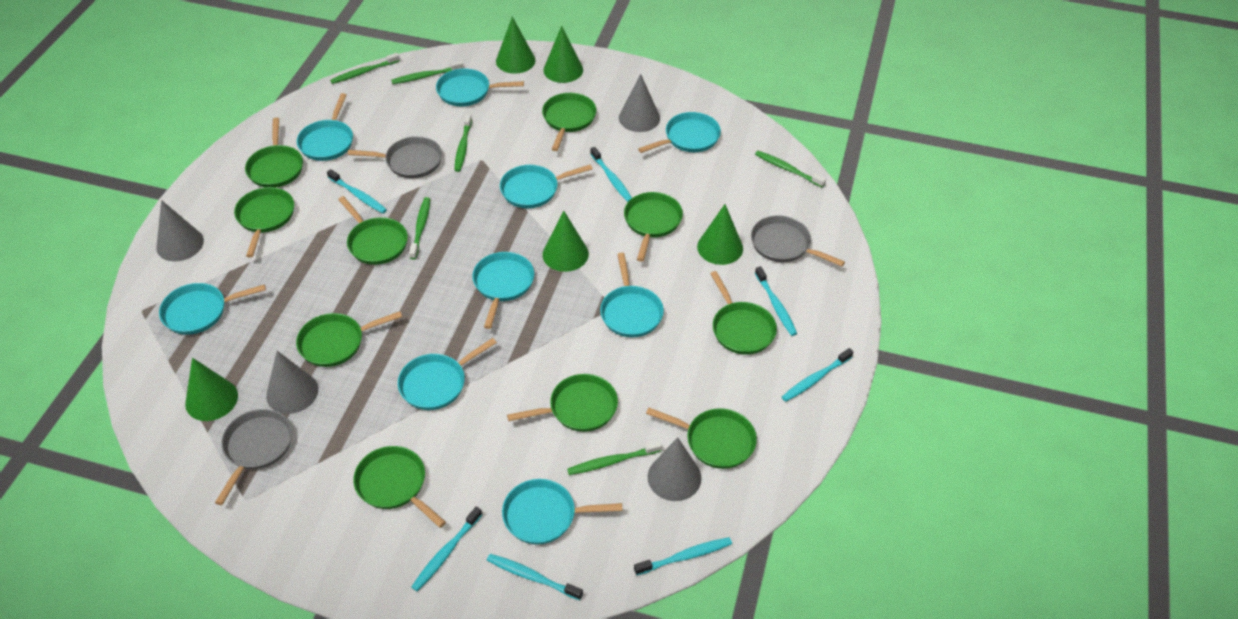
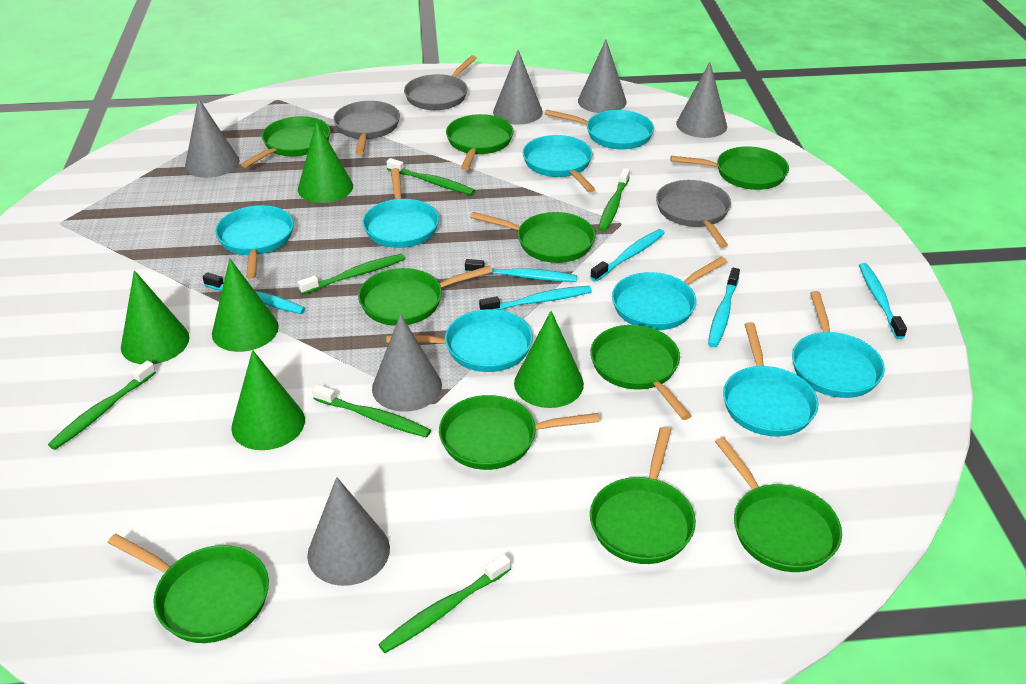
grey cone: 4 -> 6
turquoise pan: 9 -> 8
turquoise toothbrush: 7 -> 6

